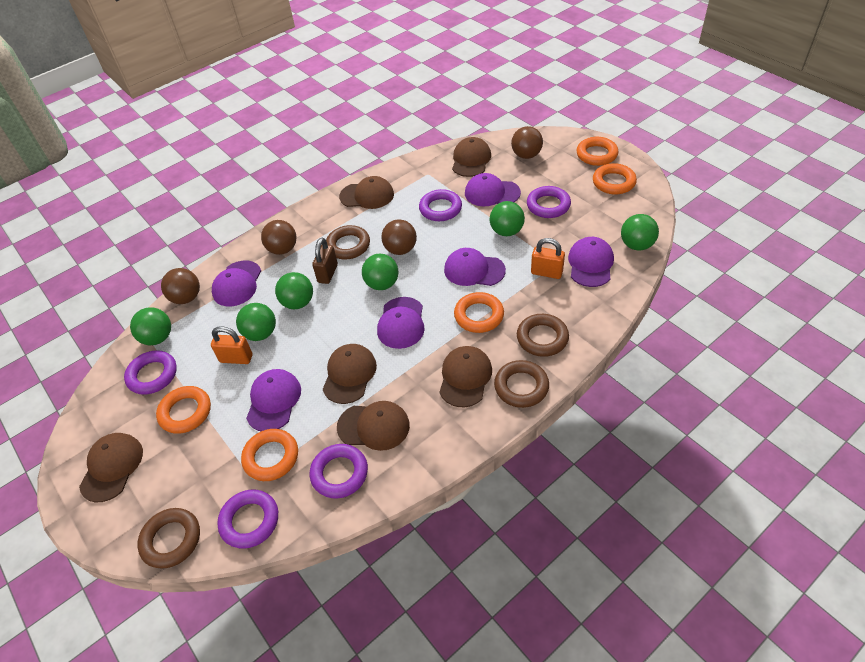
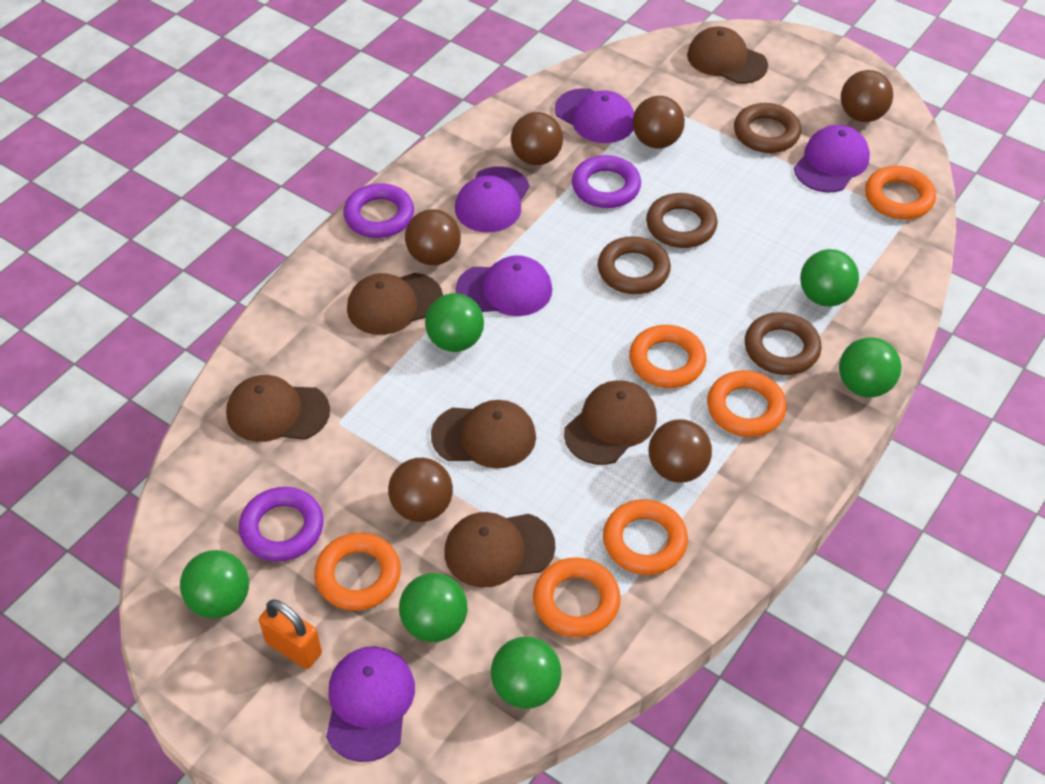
brown ball: 4 -> 6
brown padlock: 1 -> 0
orange padlock: 2 -> 1
orange ring: 5 -> 6
purple cap: 6 -> 5
purple ring: 5 -> 3

